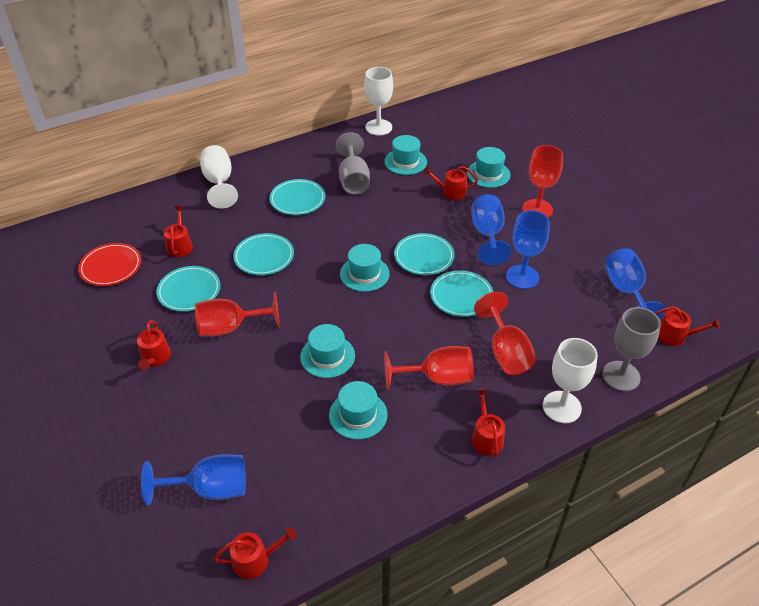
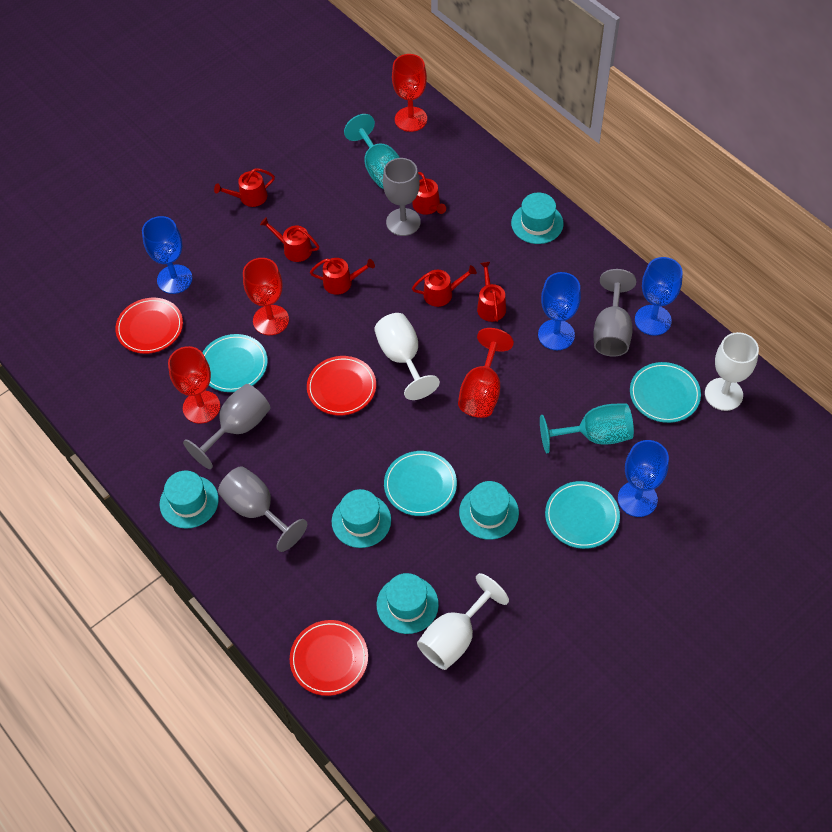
grey goblet: 2 -> 4
red plate: 1 -> 3
turquoise goblet: 0 -> 2
turquoise plate: 5 -> 4

